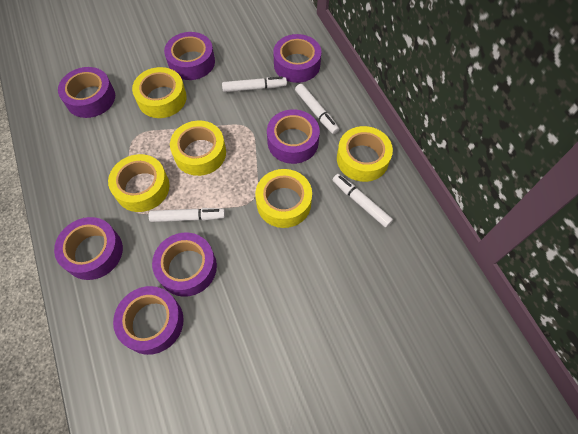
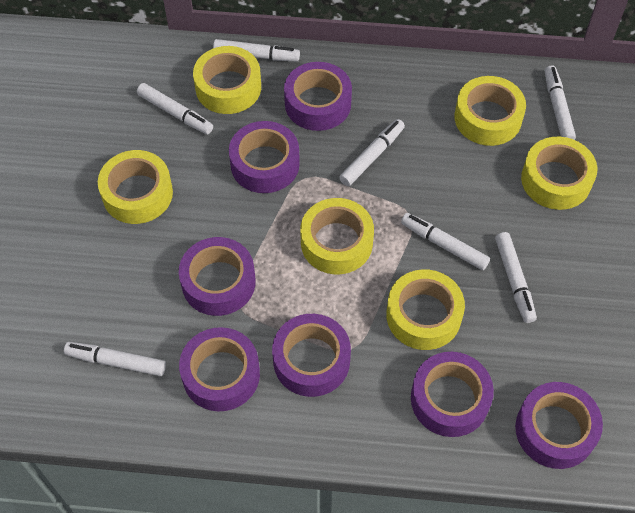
white marker: 4 -> 7
yellow tape: 5 -> 6

